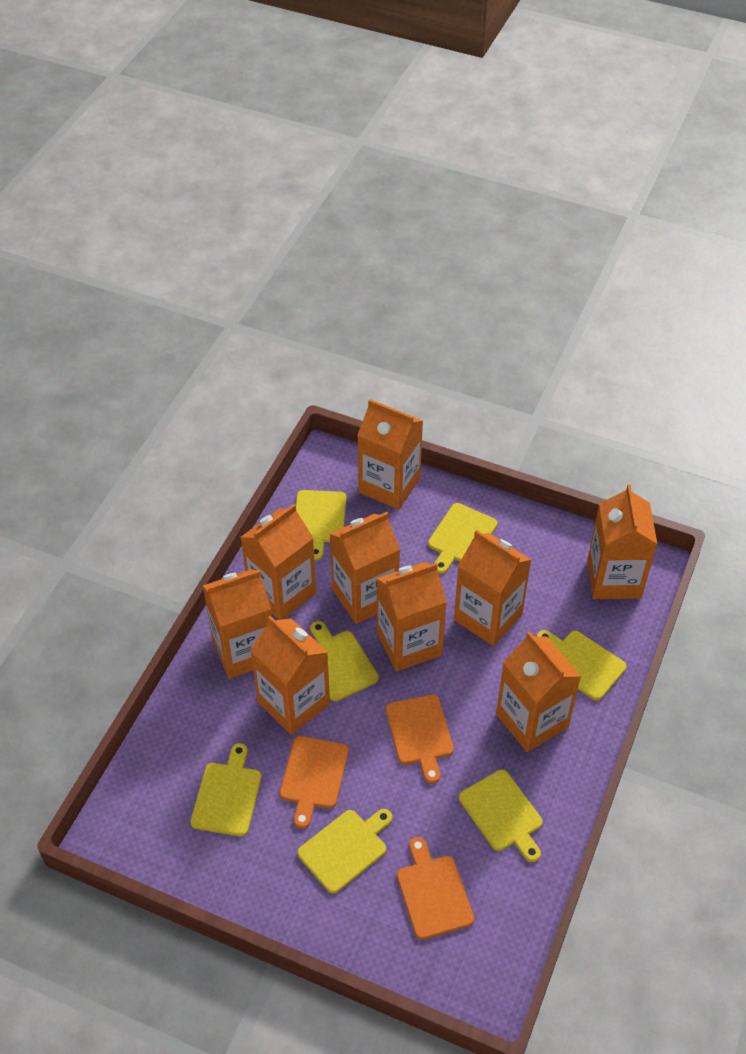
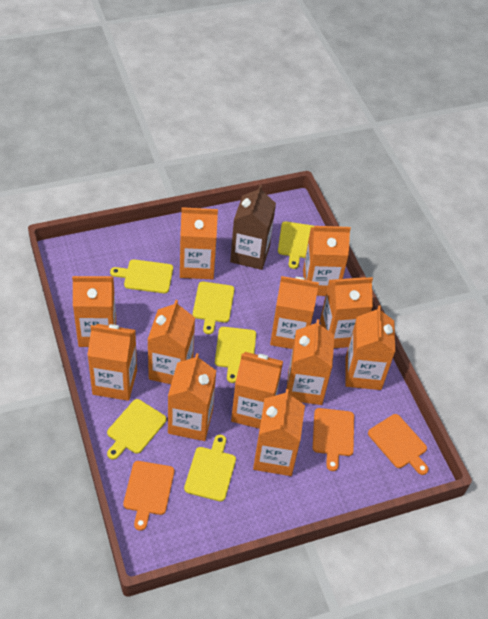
brown carton: 0 -> 1
orange carton: 9 -> 12
yellow cutting board: 7 -> 6

